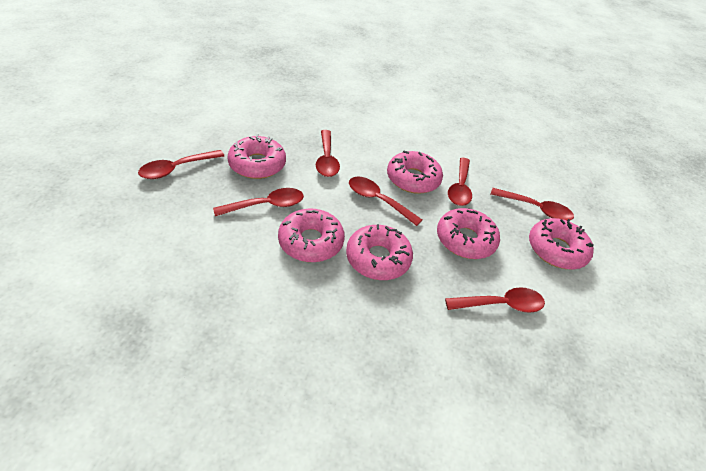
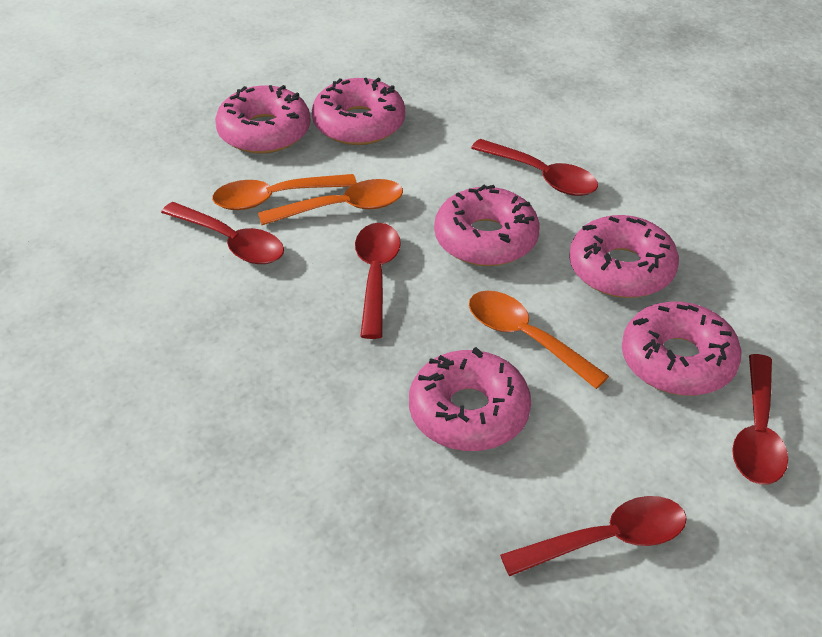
orange spoon: 0 -> 3
red spoon: 7 -> 5

